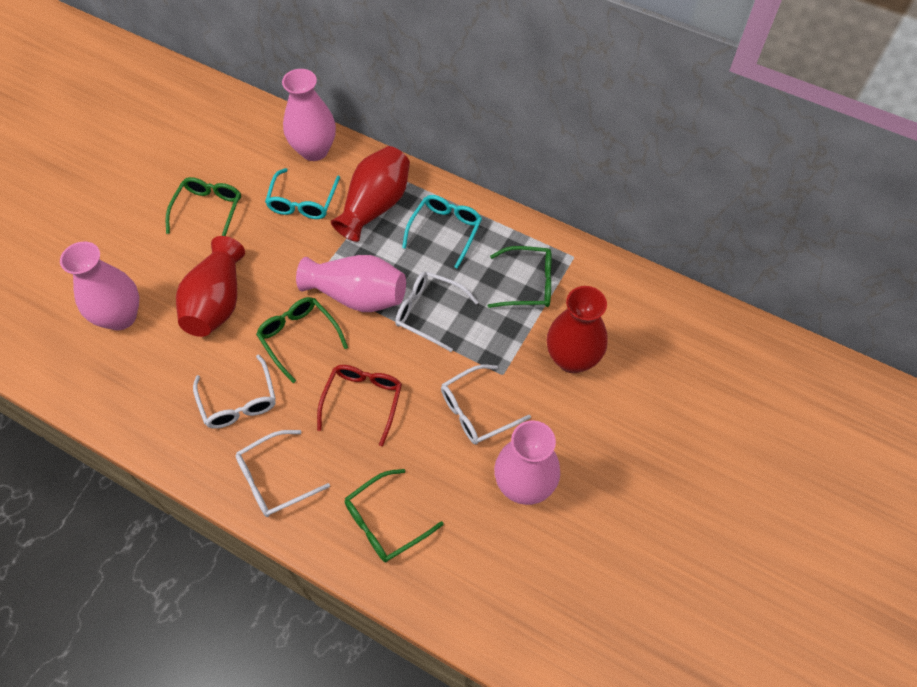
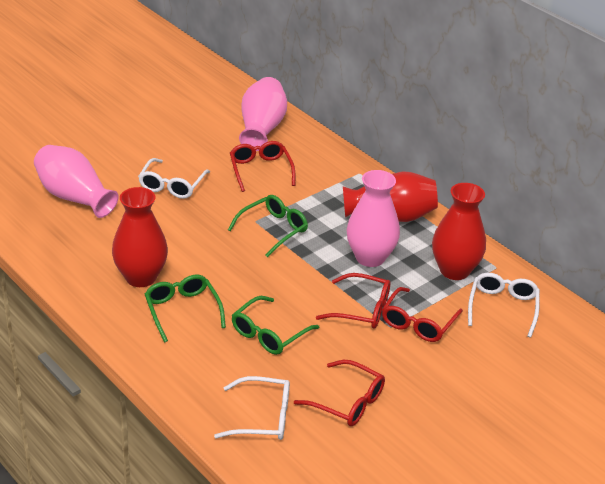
green glasses: 4 -> 3
pink vase: 4 -> 3
red glasses: 1 -> 4
turquoise glasses: 2 -> 0
white glasses: 4 -> 3

